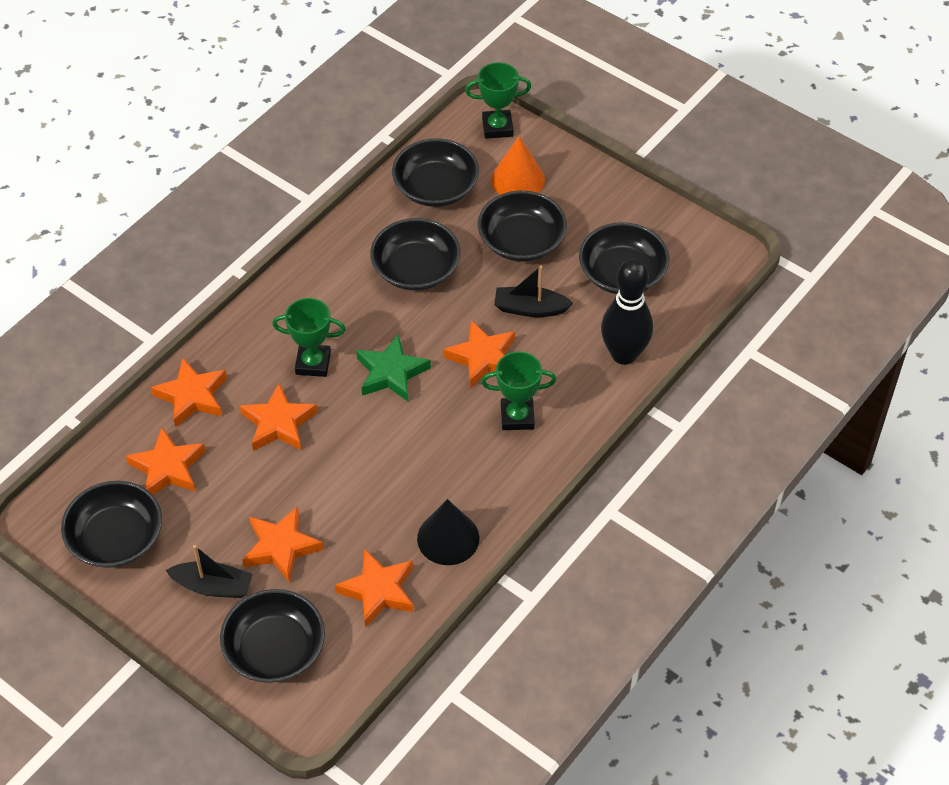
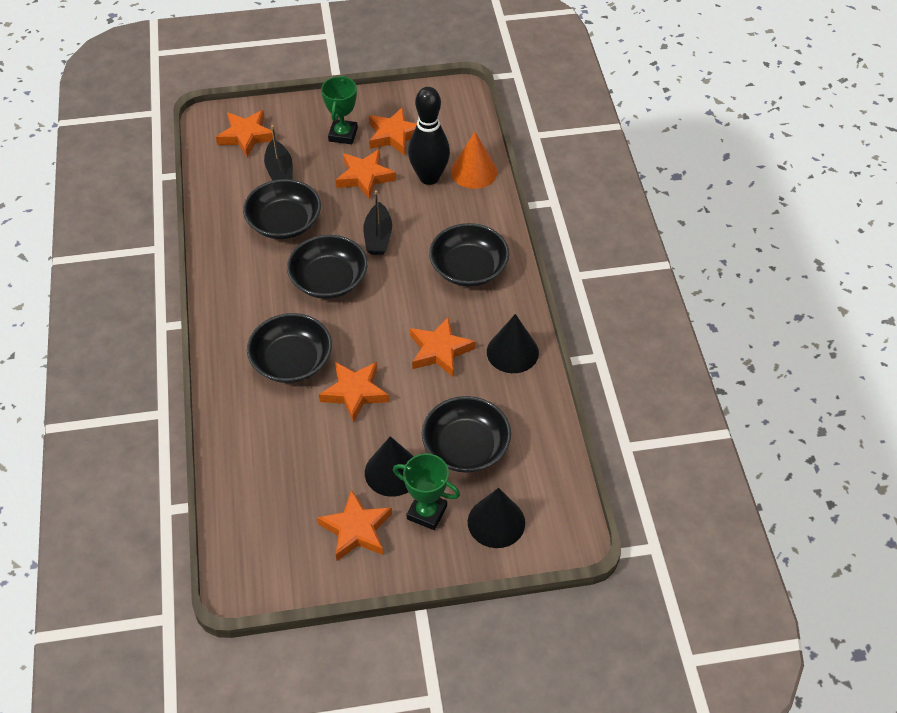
black bowl: 6 -> 5
black cone: 1 -> 3
green star: 1 -> 0
green trophy: 3 -> 2

